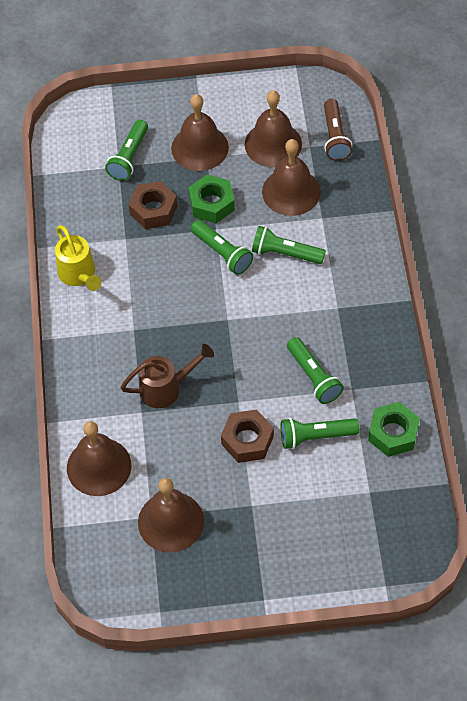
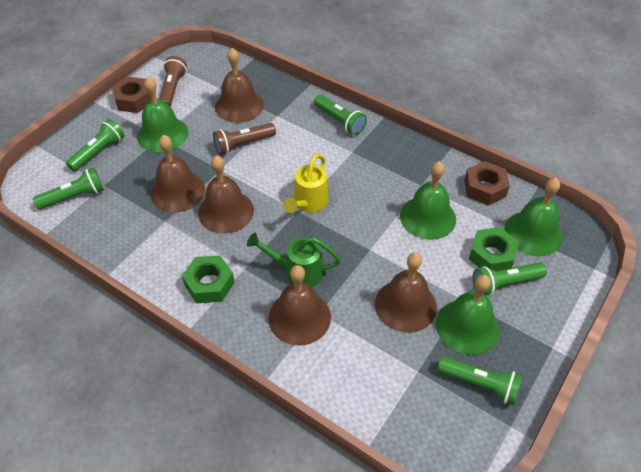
brown flashlight: 1 -> 2
brown watering can: 1 -> 0
green bell: 0 -> 4
green watering can: 0 -> 1

